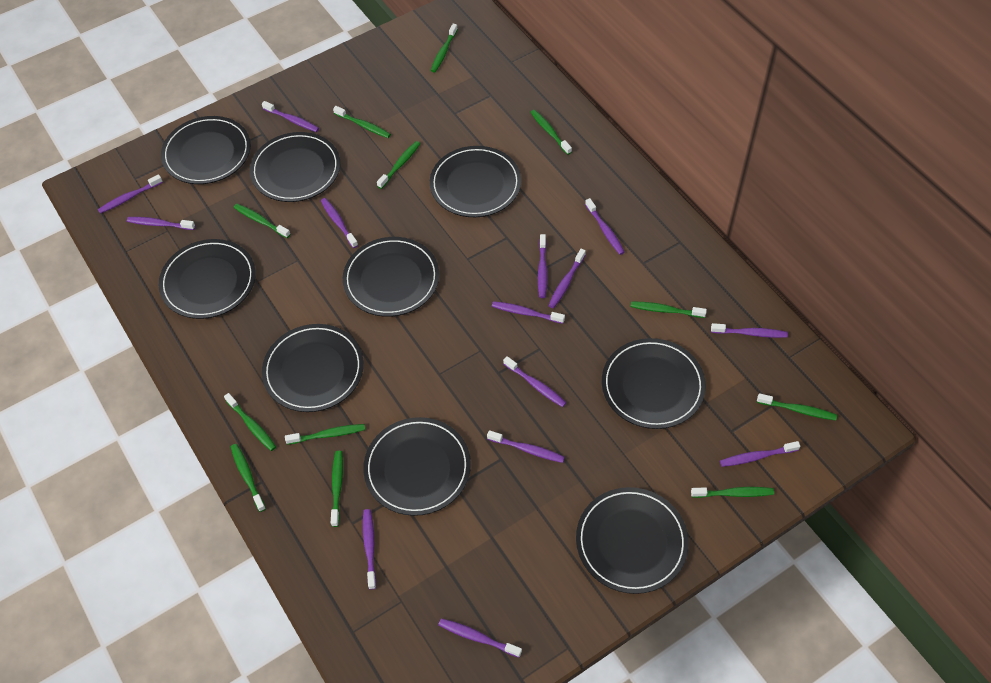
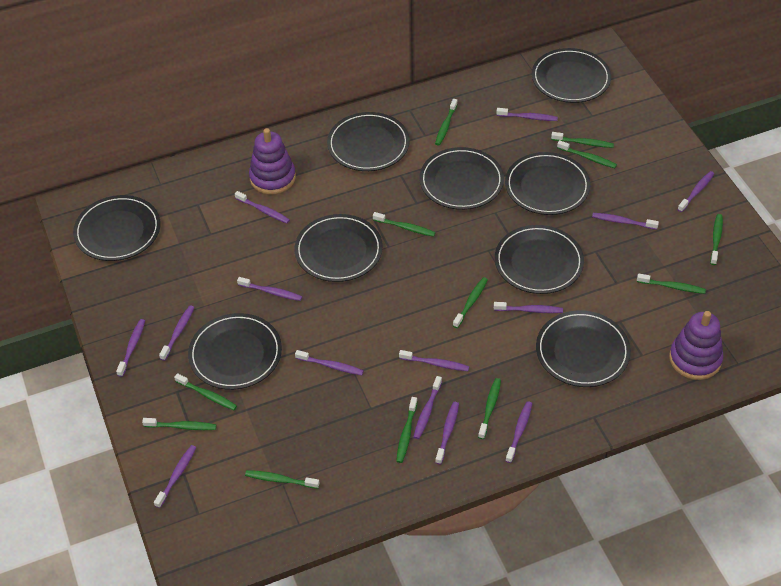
purple stacking toy: 0 -> 2

